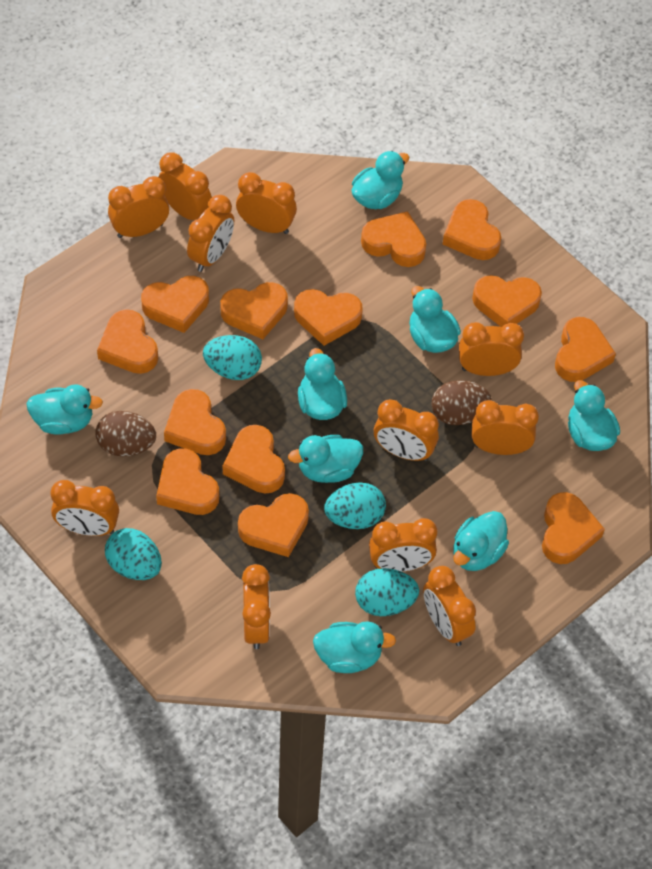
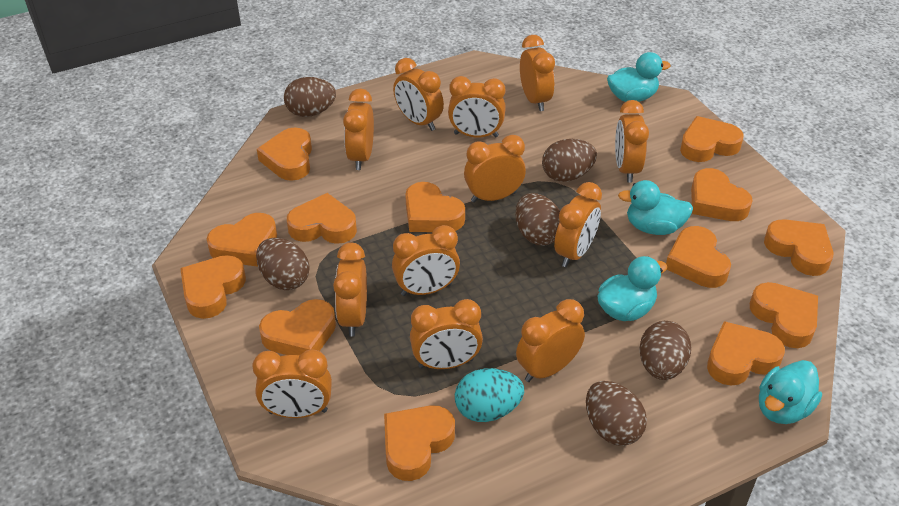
brown egg: 2 -> 6
orange clock: 11 -> 12
turquoise duck: 8 -> 4
turquoise egg: 4 -> 1

